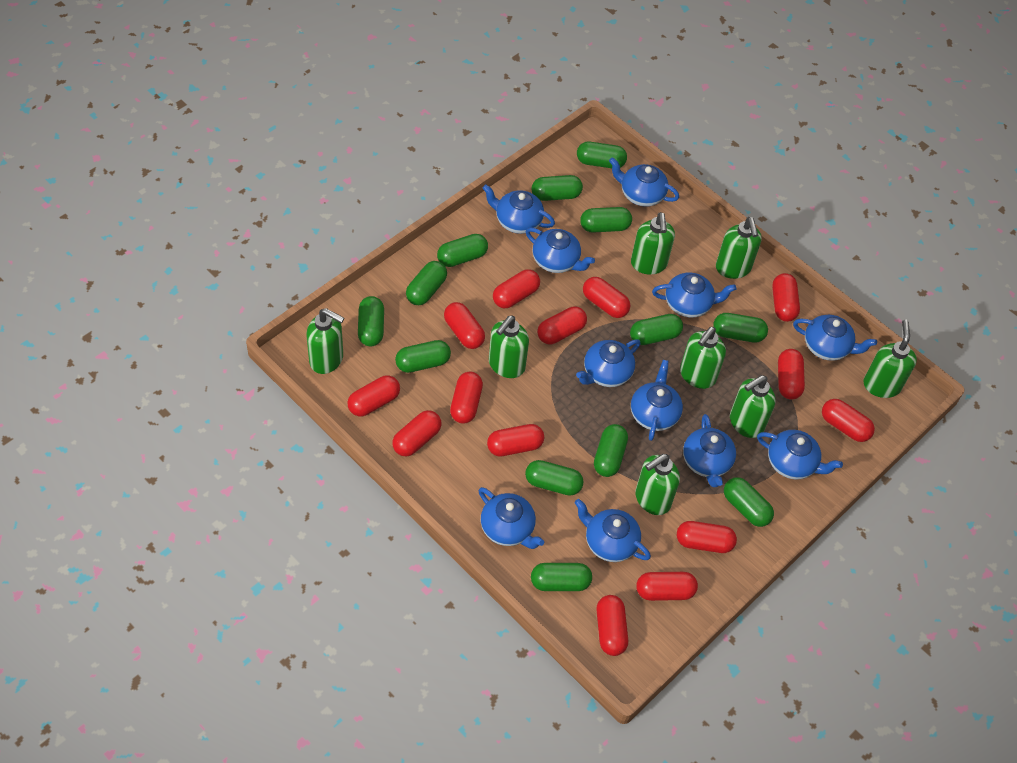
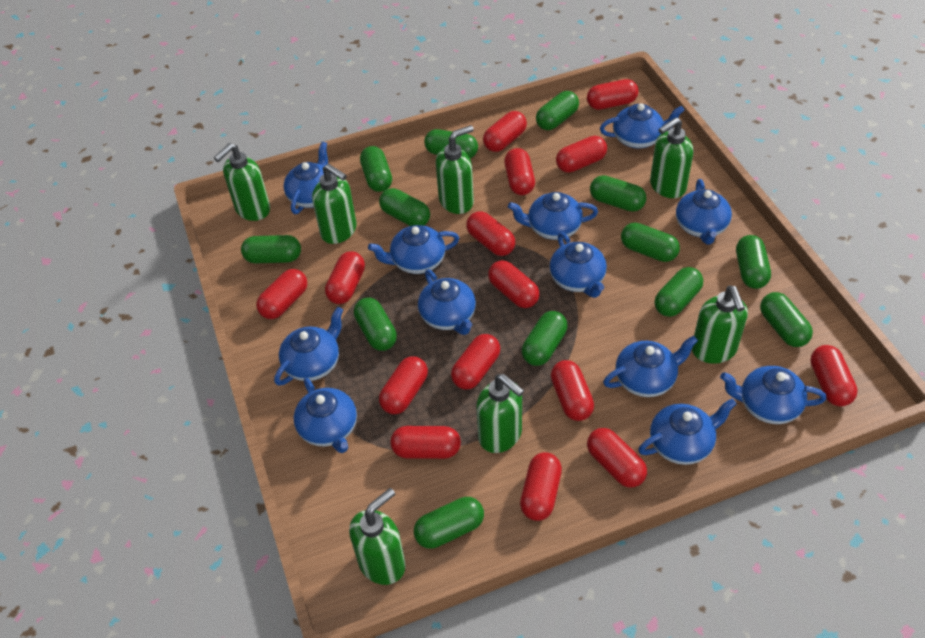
blue teapot: 11 -> 12
green soap dispenser: 8 -> 7
red capsule: 14 -> 15

